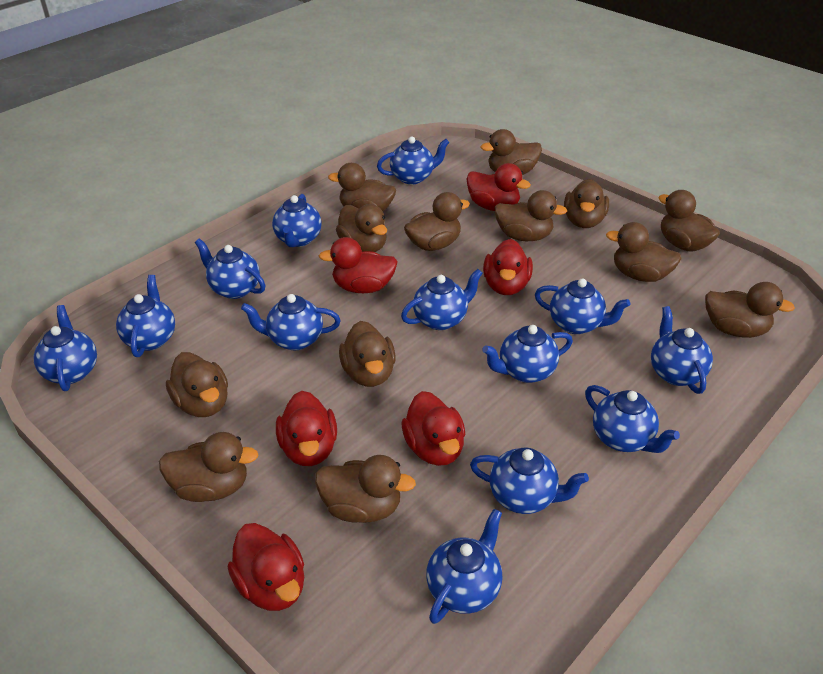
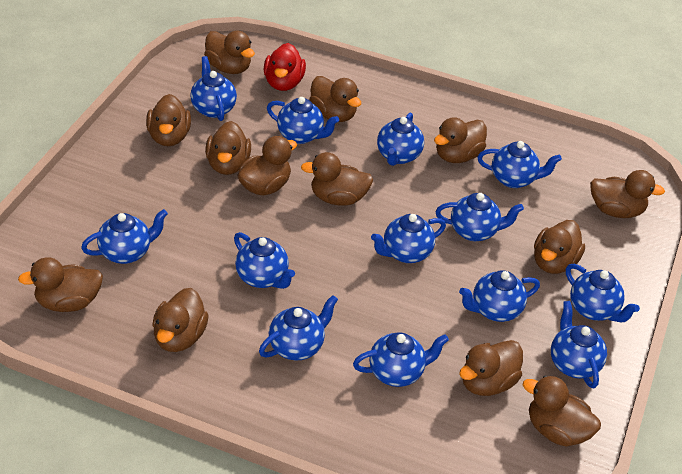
red duck: 6 -> 1

